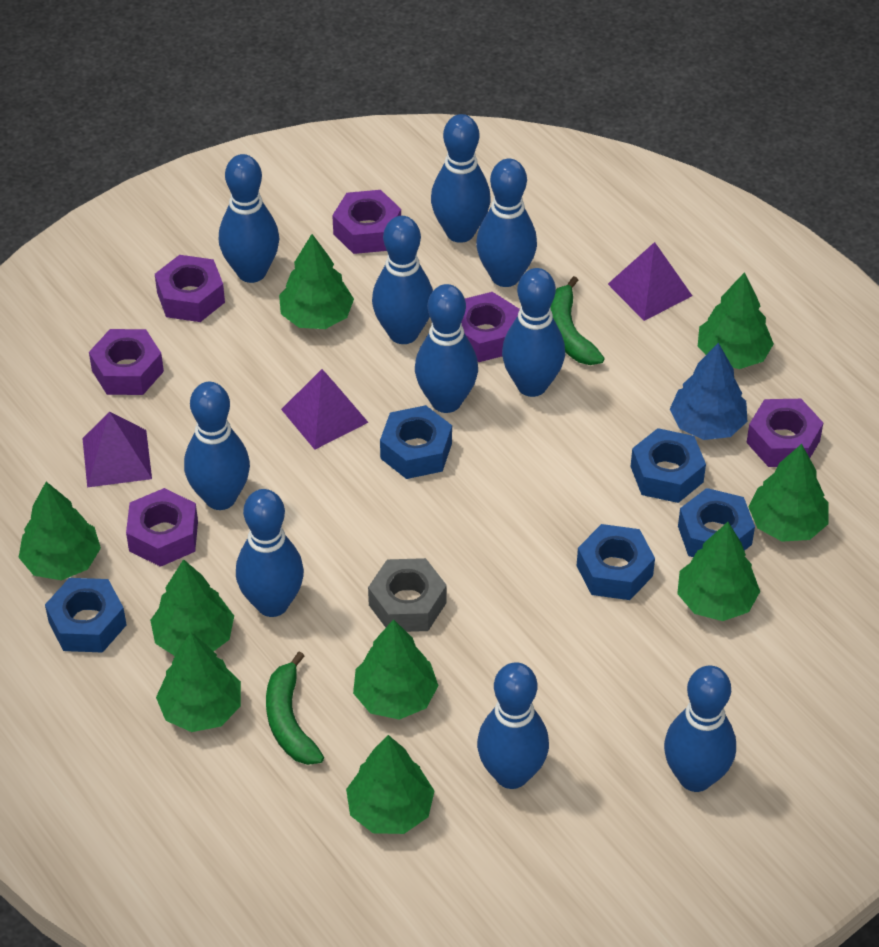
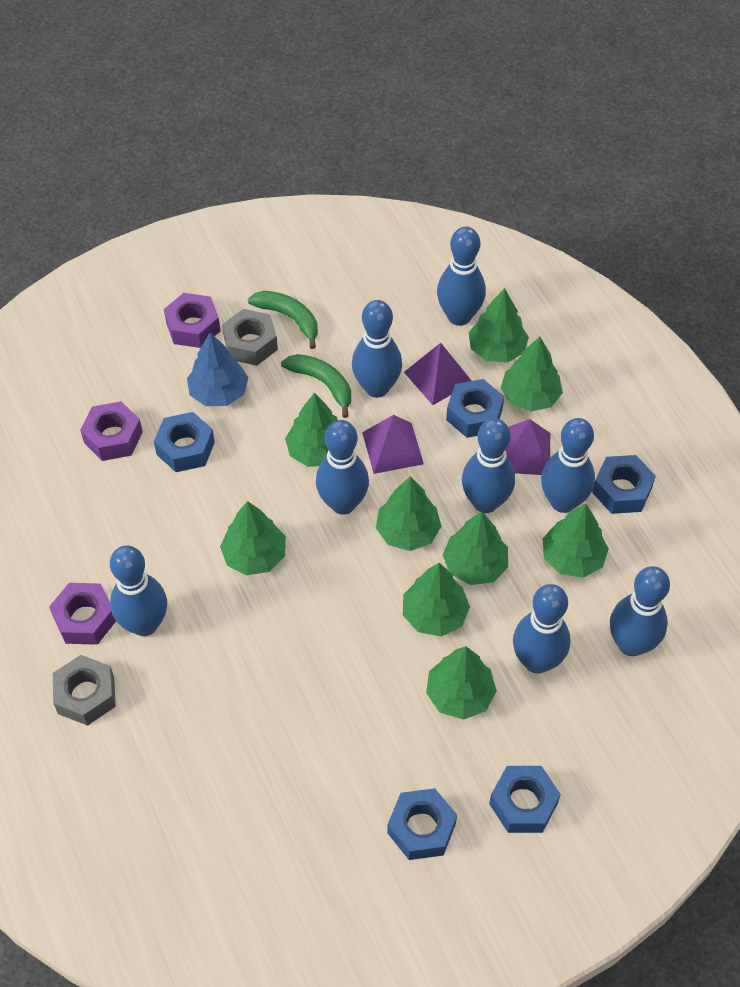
blue bowling pin: 10 -> 8
grey nut: 1 -> 2
purple nut: 6 -> 3

